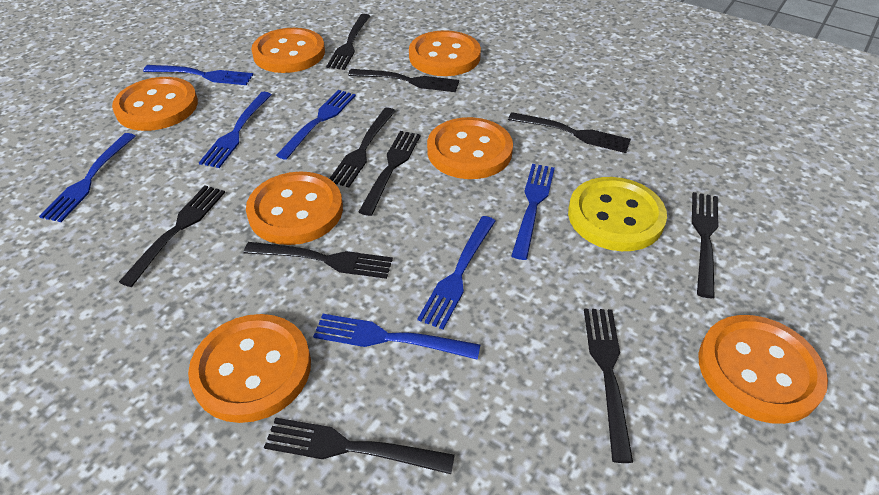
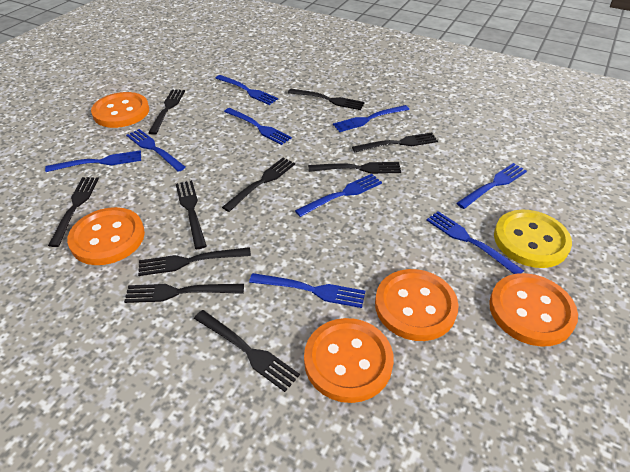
blue fork: 7 -> 9
orange button: 7 -> 5

